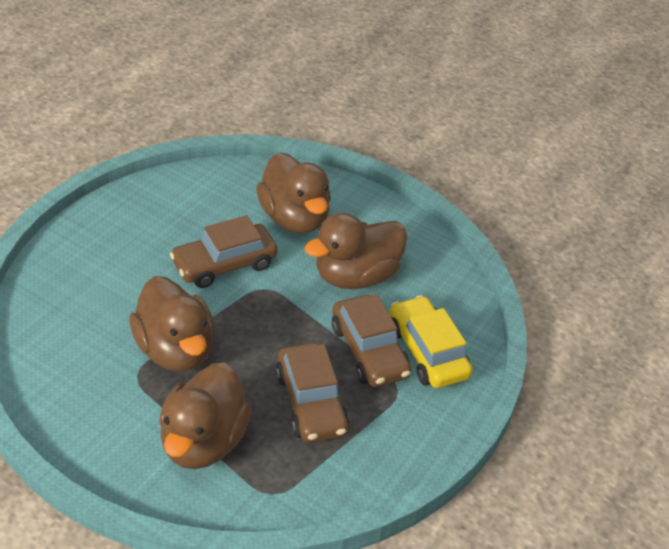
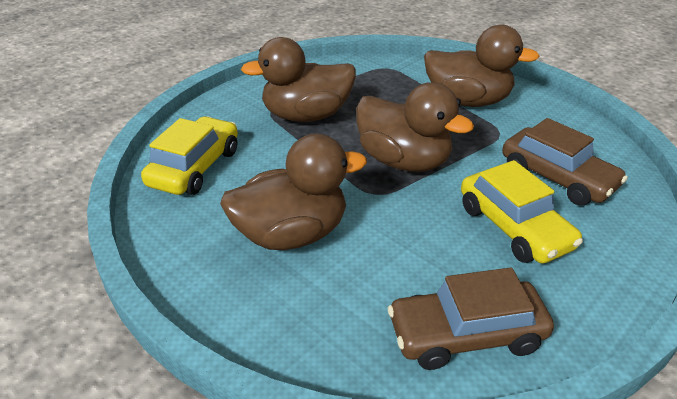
brown car: 3 -> 2
yellow car: 1 -> 2

